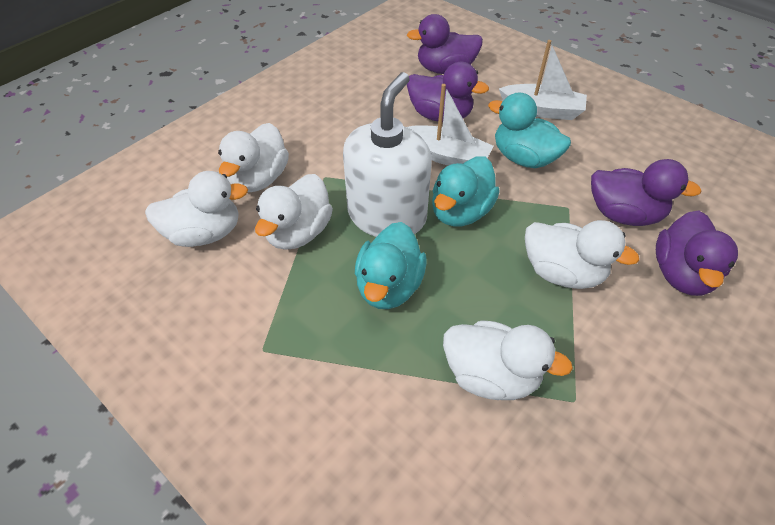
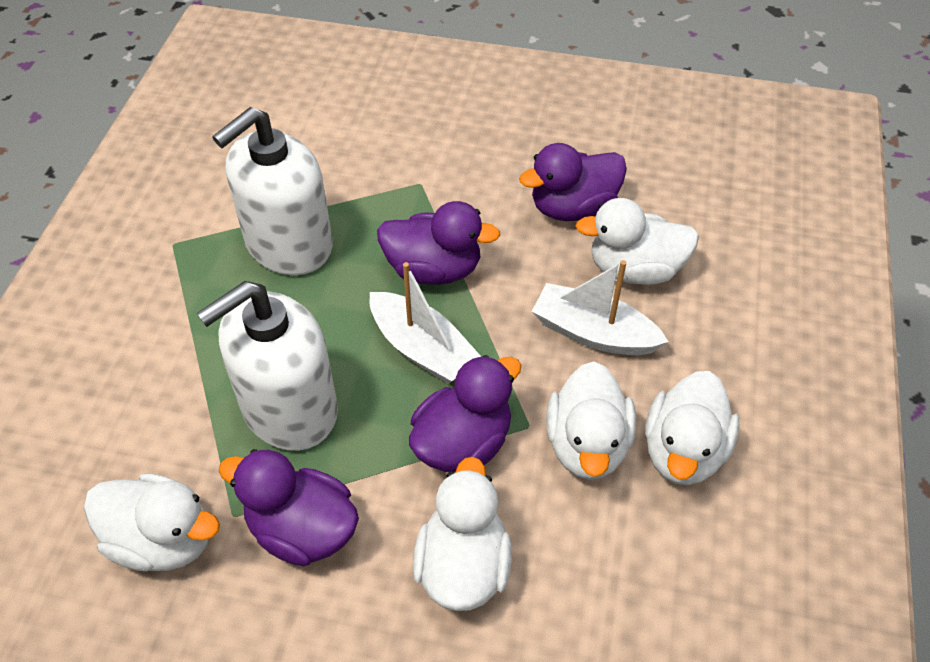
turquoise duck: 3 -> 0
white soap dispenser: 1 -> 2

